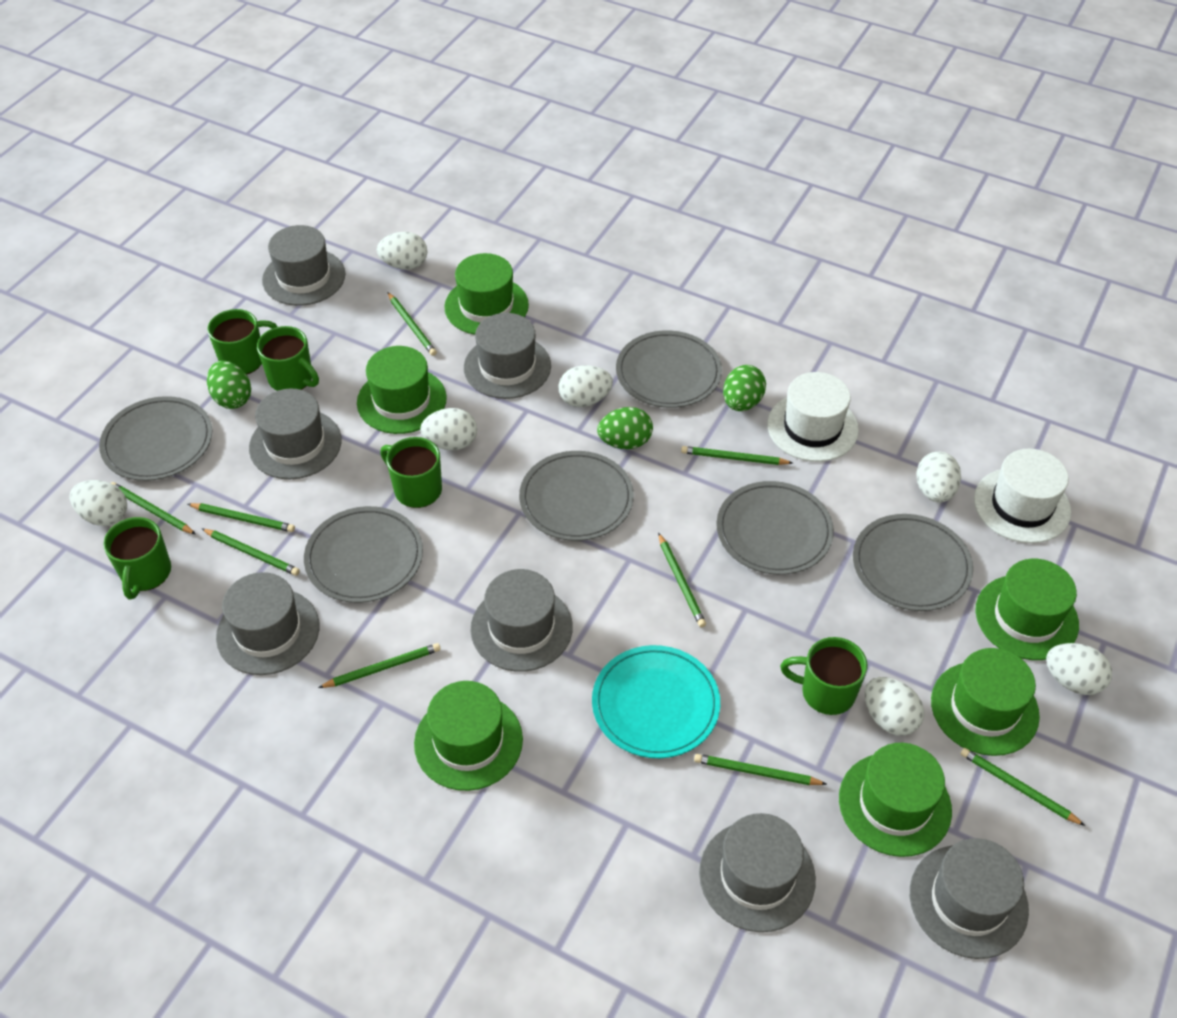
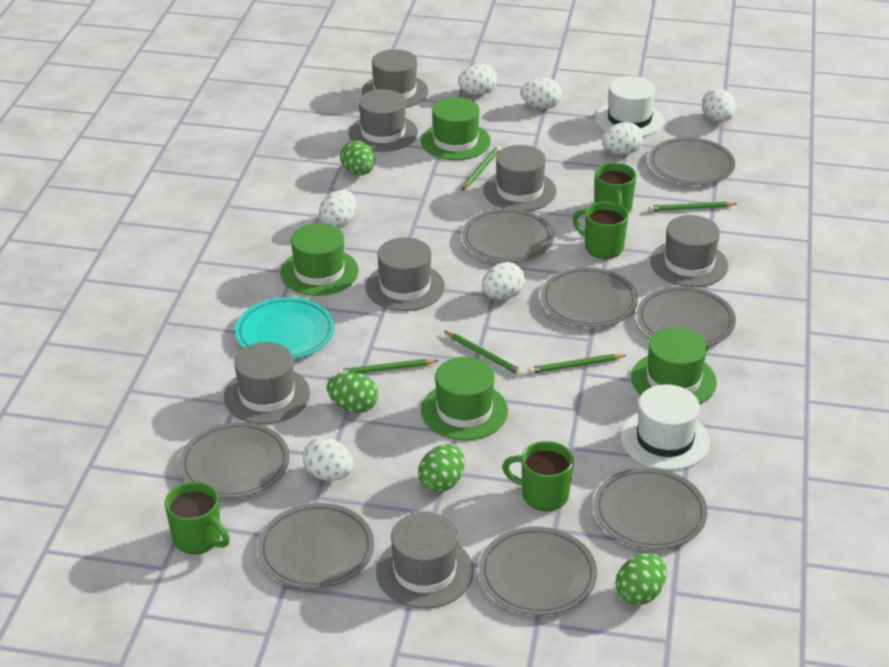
green egg: 3 -> 4
green hat: 6 -> 4
green mug: 5 -> 4
green pencil: 9 -> 5
grey plate: 6 -> 8

